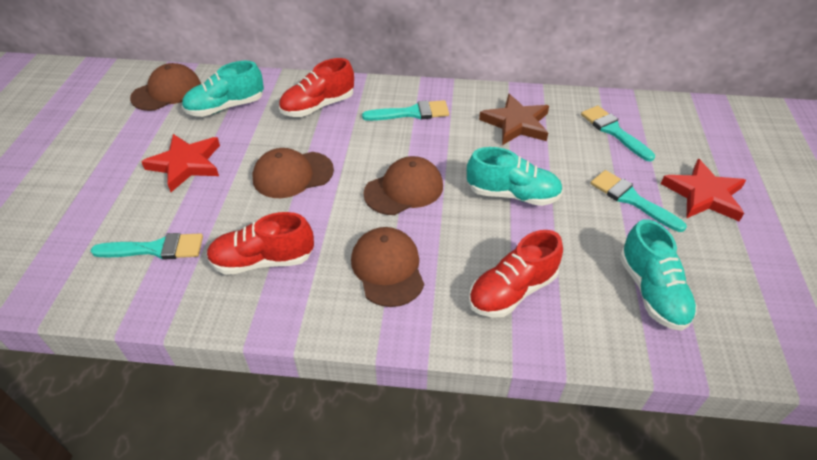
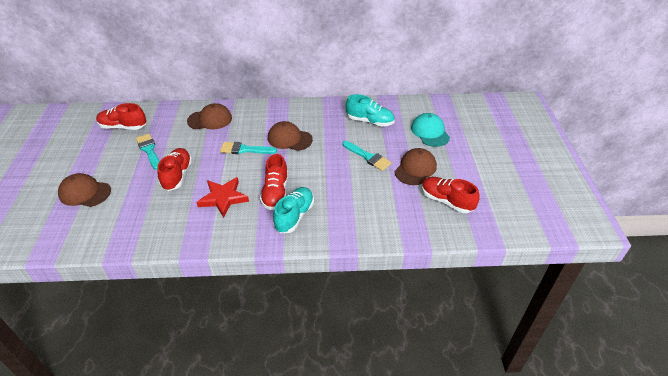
brown star: 1 -> 0
red shoe: 3 -> 4
red star: 2 -> 1
turquoise brush: 4 -> 3
turquoise cap: 0 -> 1
turquoise shoe: 3 -> 2

